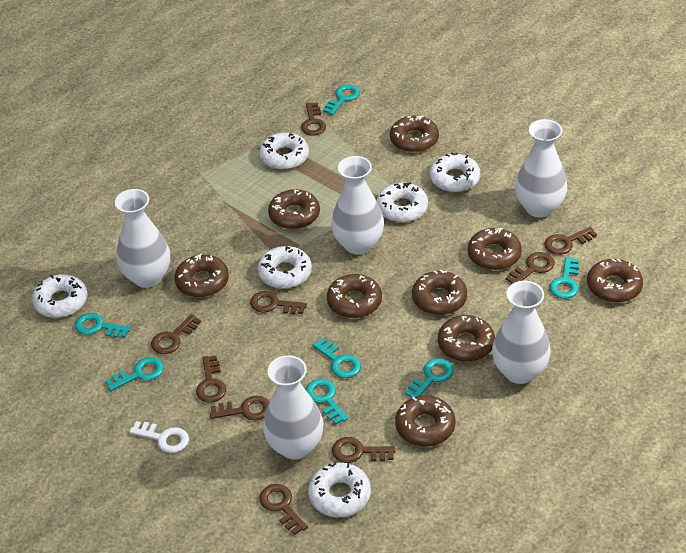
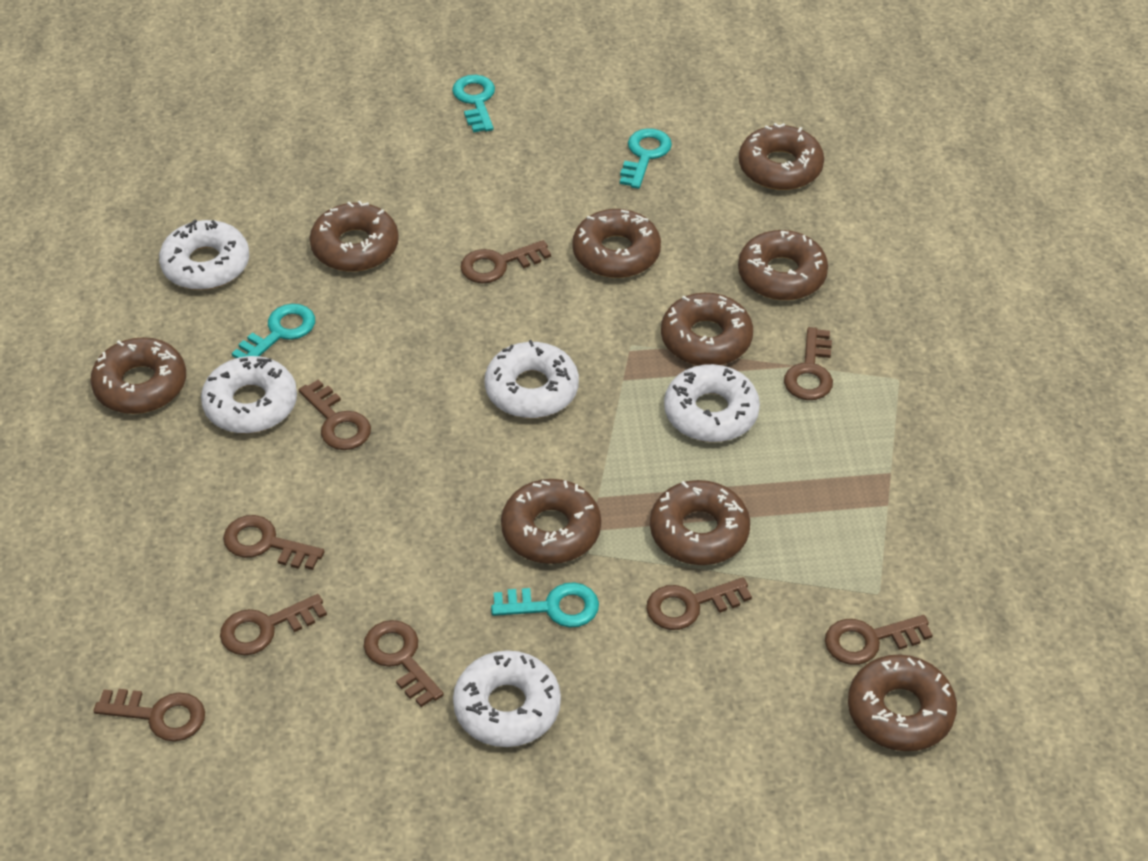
turquoise key: 7 -> 4
white donut: 6 -> 5
white key: 1 -> 0
white vase: 5 -> 0

